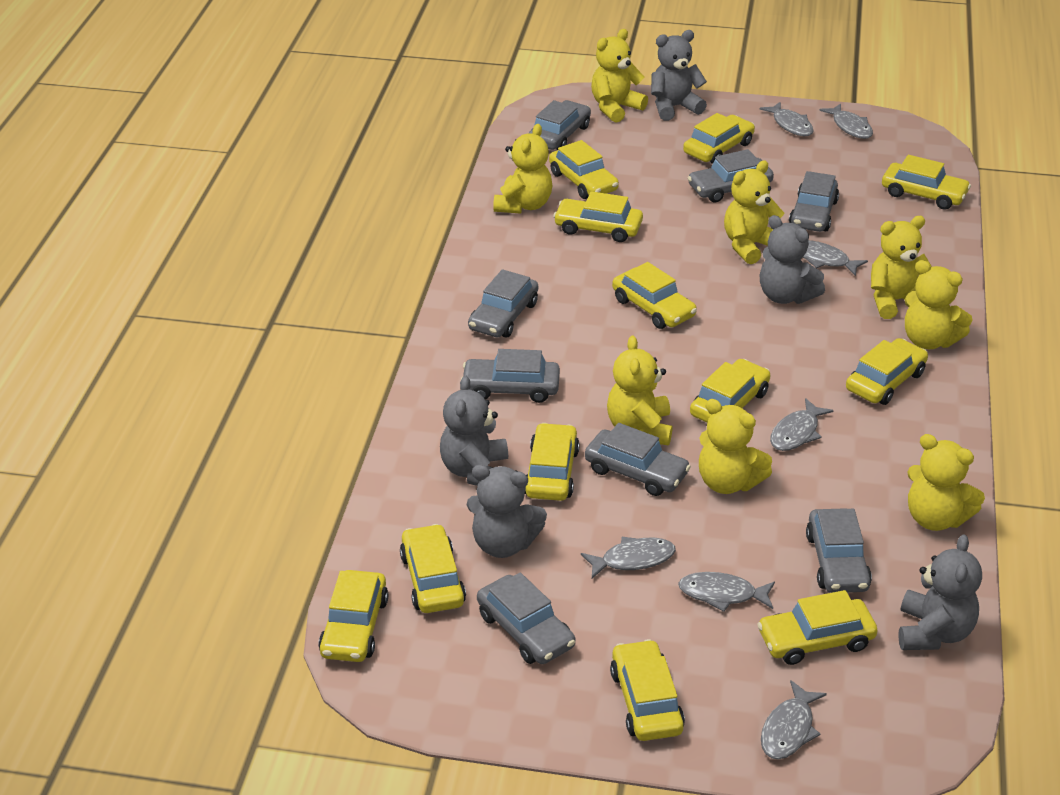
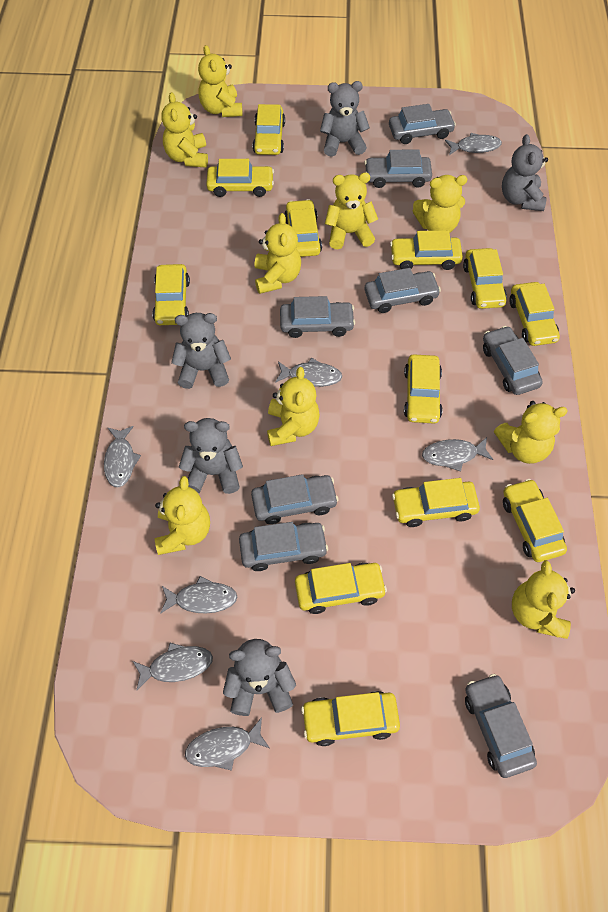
yellow teddy bear: 8 -> 9

